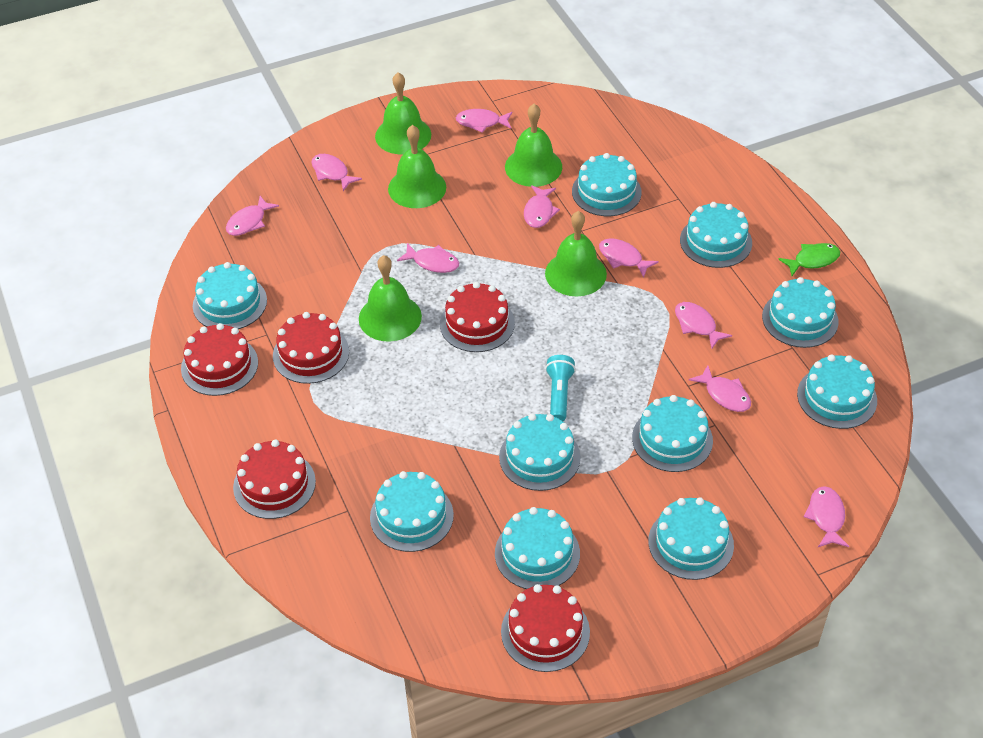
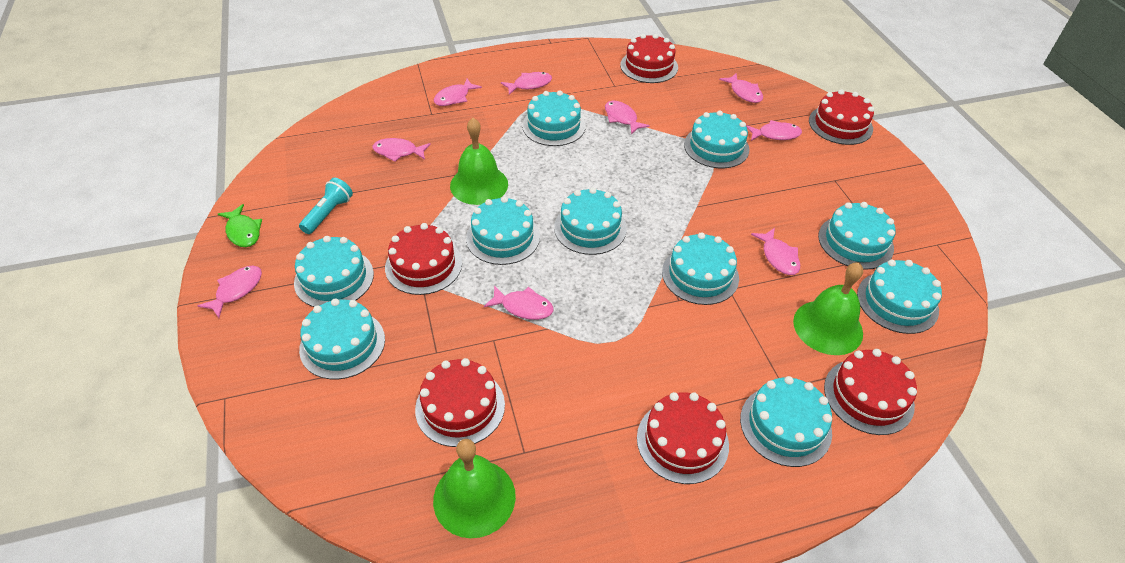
green bell: 5 -> 3
red cake: 5 -> 6

